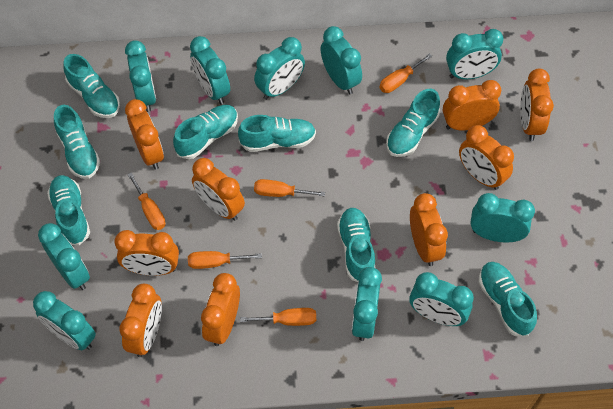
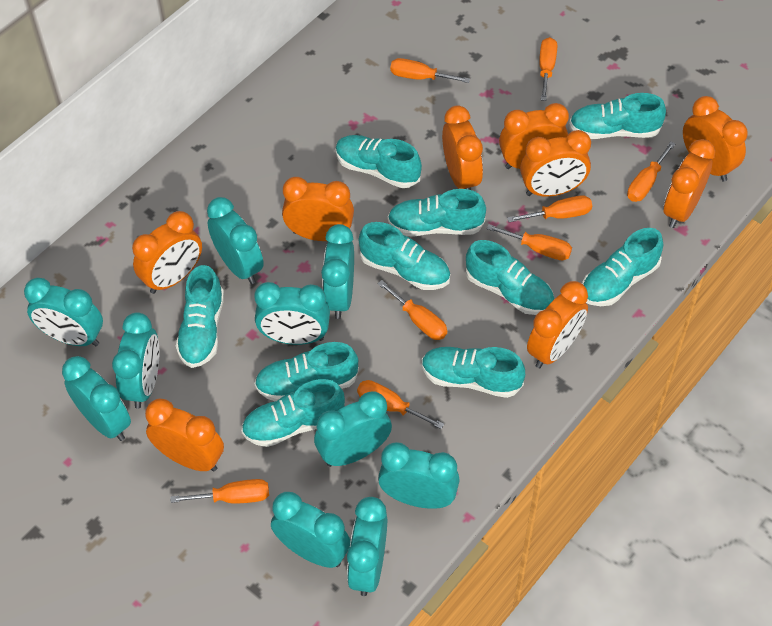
orange screwdriver: 5 -> 8
turquoise shoe: 8 -> 10

